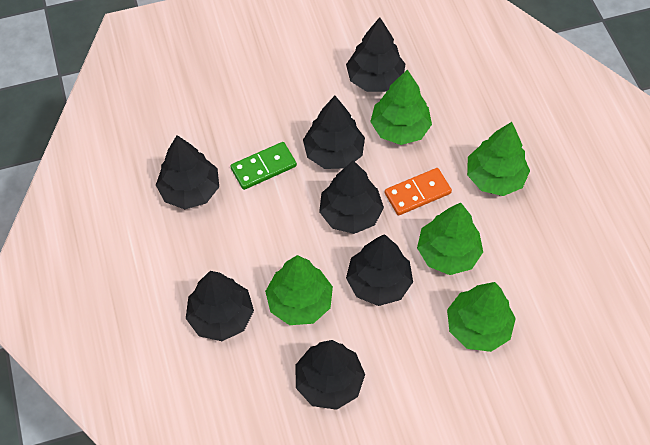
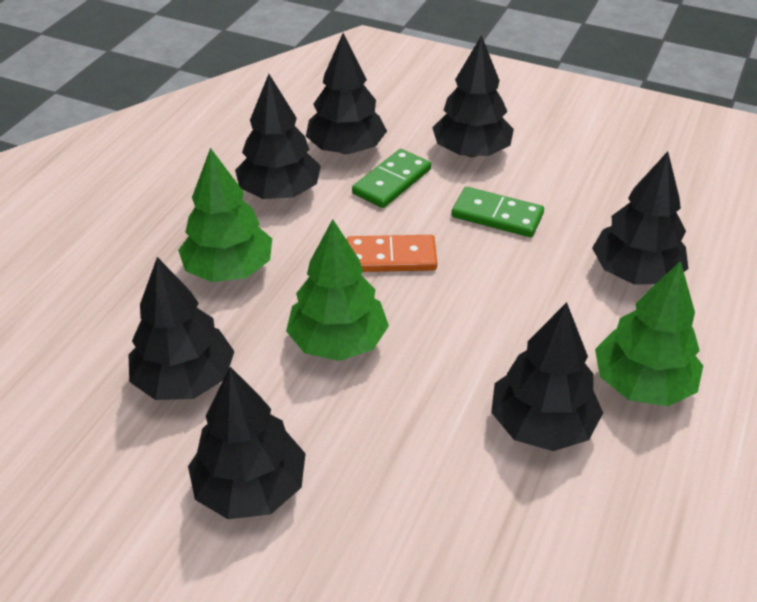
green domino: 1 -> 2
green tree: 5 -> 3

